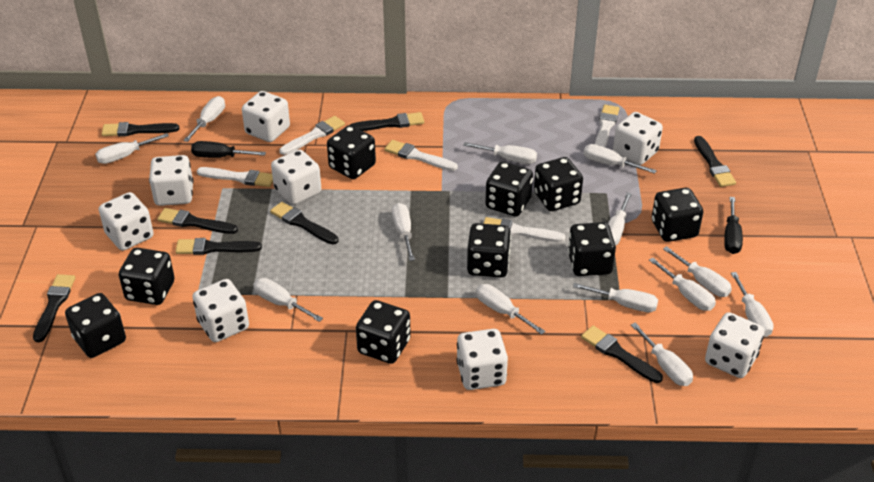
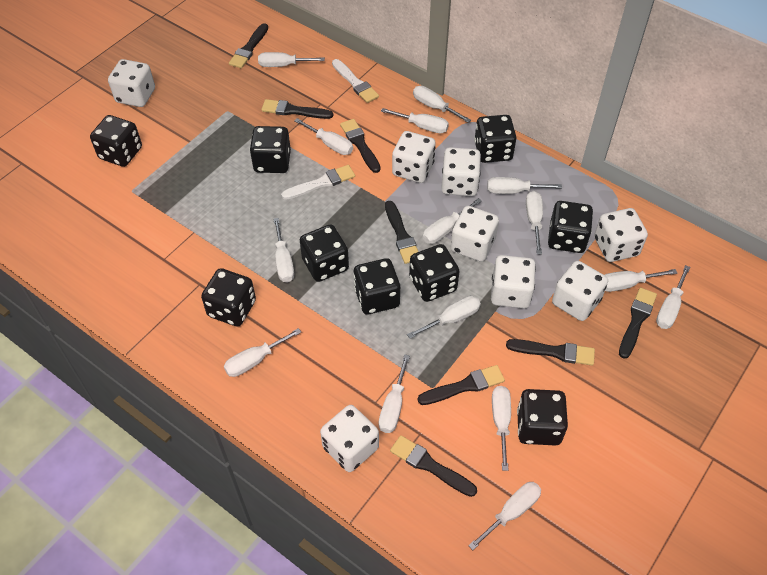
black screwdriver: 2 -> 0
white brush: 5 -> 2
white screwdriver: 13 -> 15

